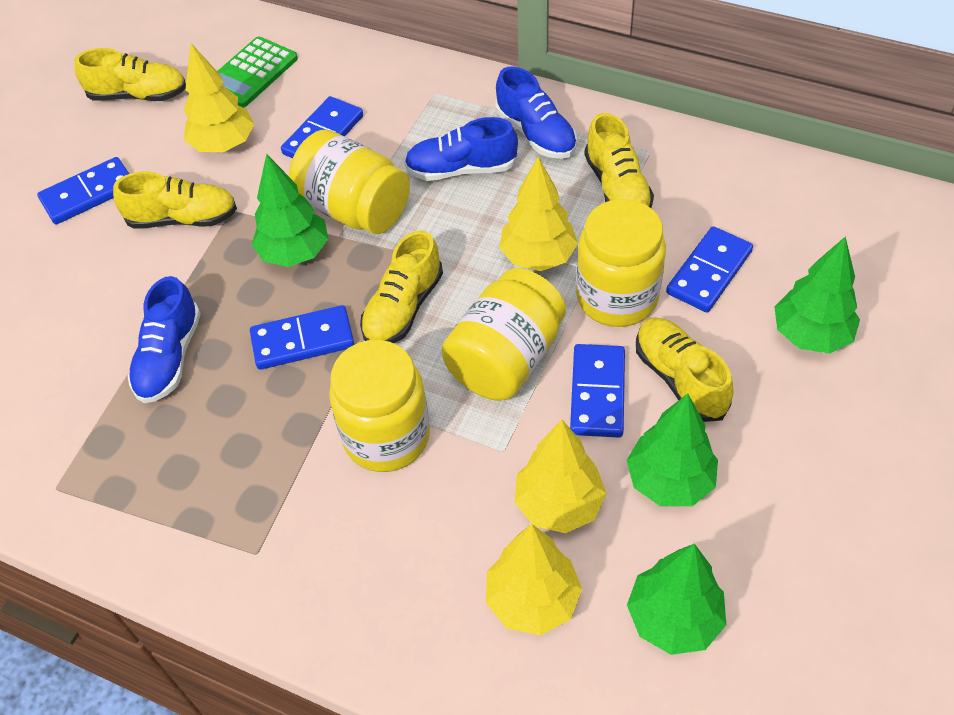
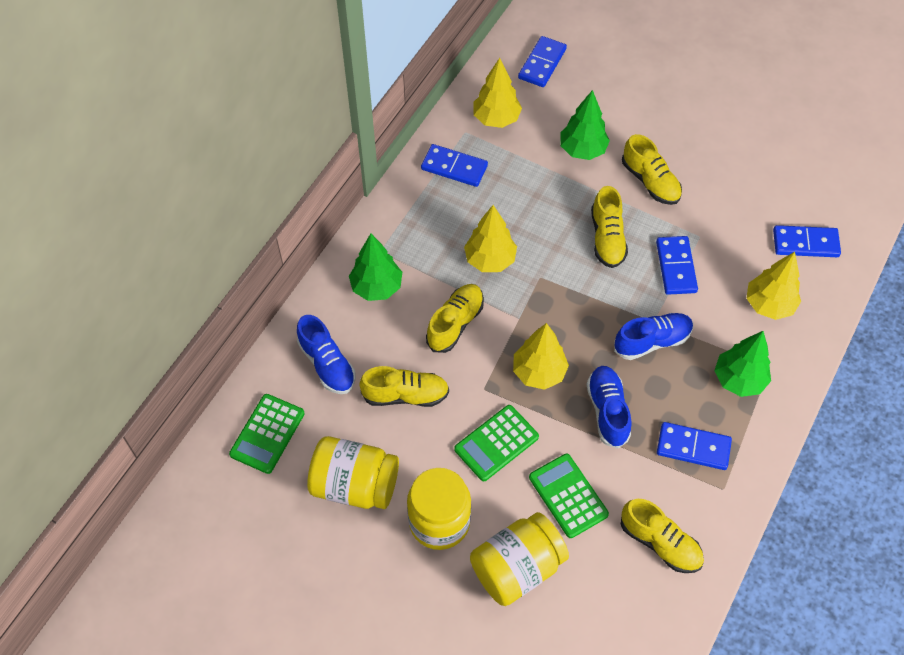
green calculator: 1 -> 3
green tree: 4 -> 3
yellow jar: 4 -> 3

